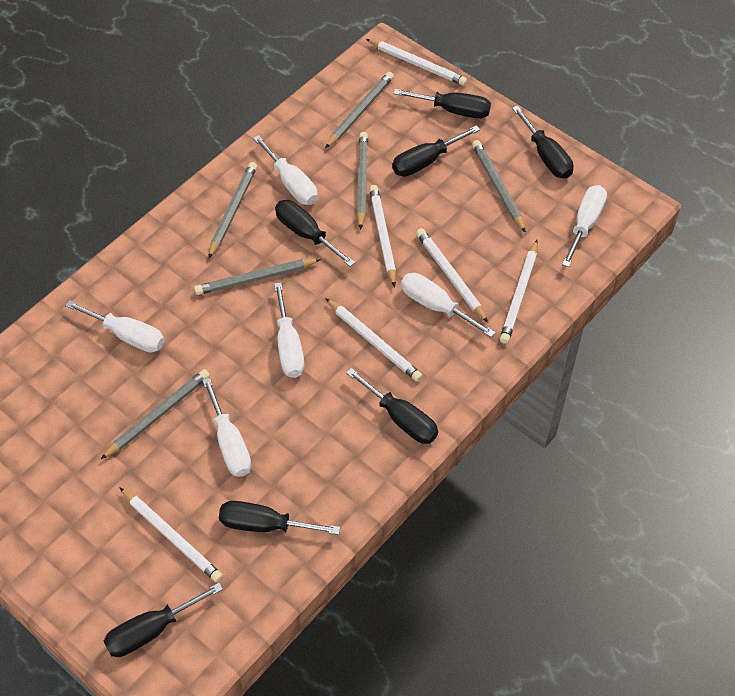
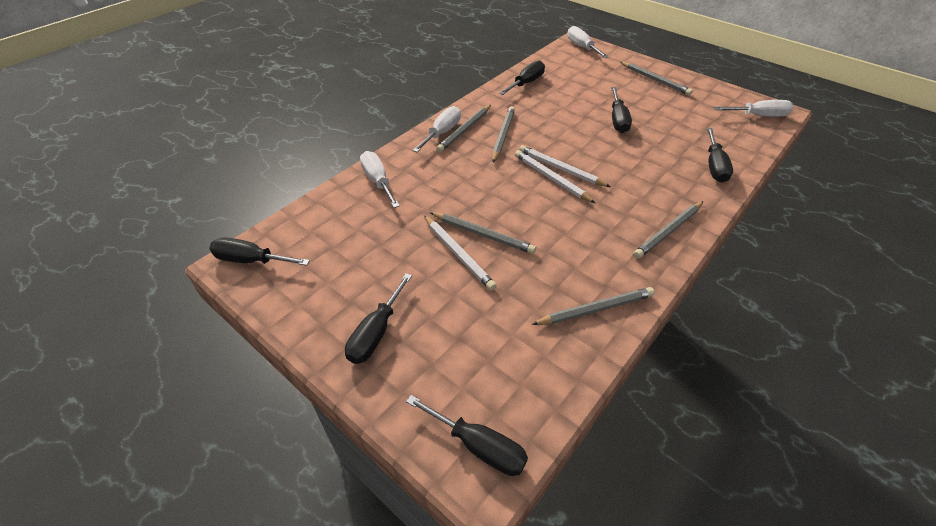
black screwdriver: 7 -> 6
white pencil: 6 -> 3
white screwdriver: 6 -> 4

